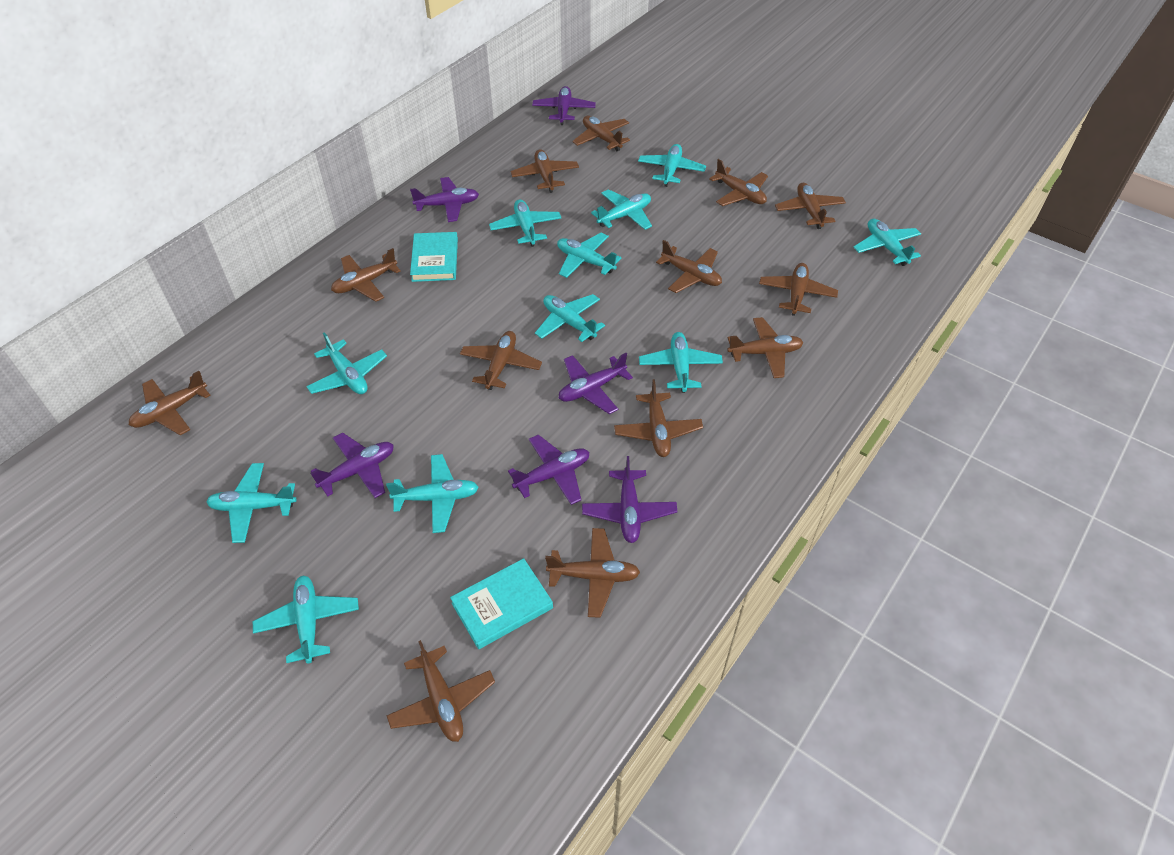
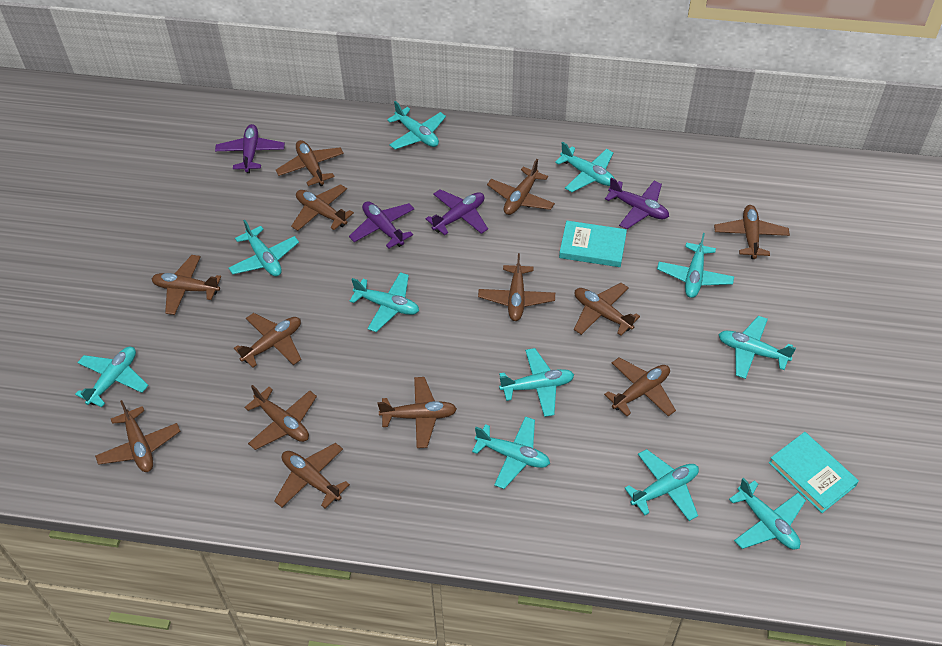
purple plane: 6 -> 4

